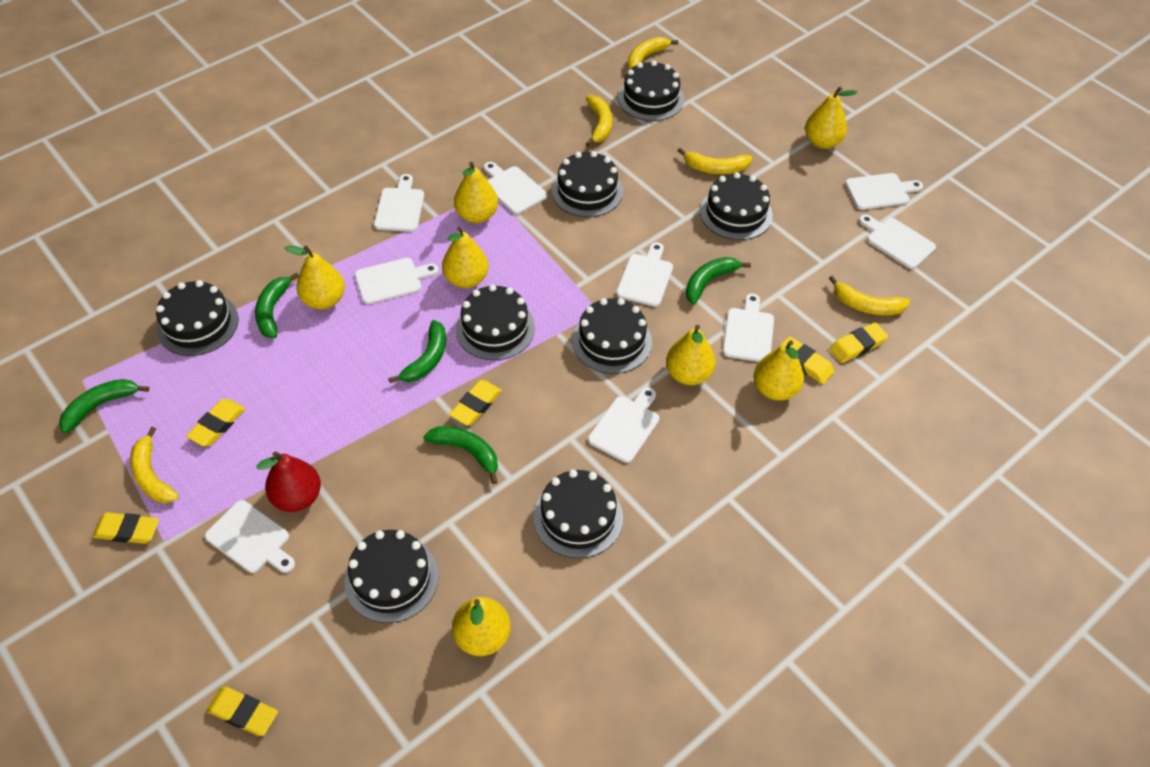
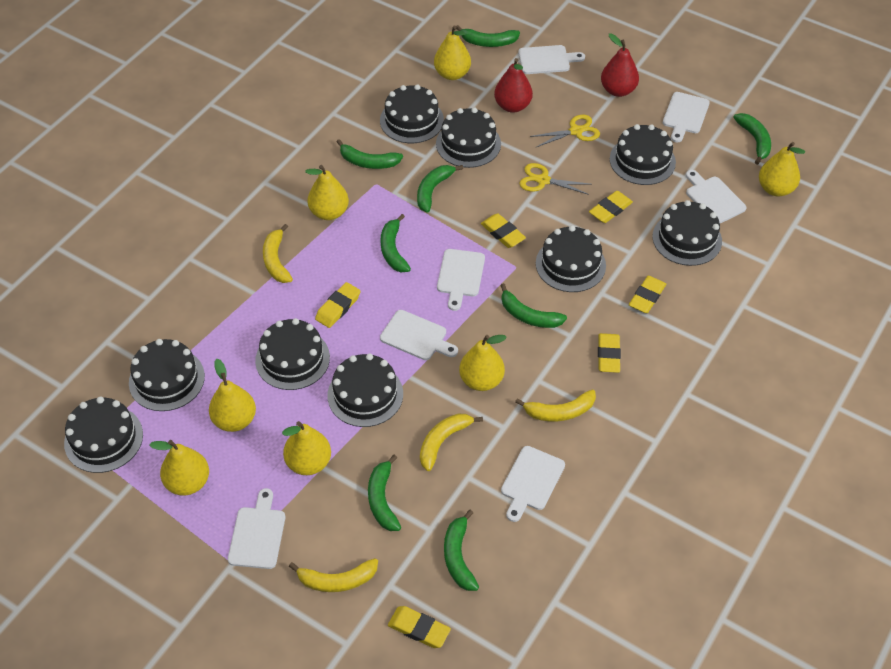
black cake: 8 -> 9
green banana: 5 -> 8
red pear: 1 -> 2
white cutting board: 9 -> 7
yellow banana: 5 -> 4
yellow scissors: 0 -> 2

